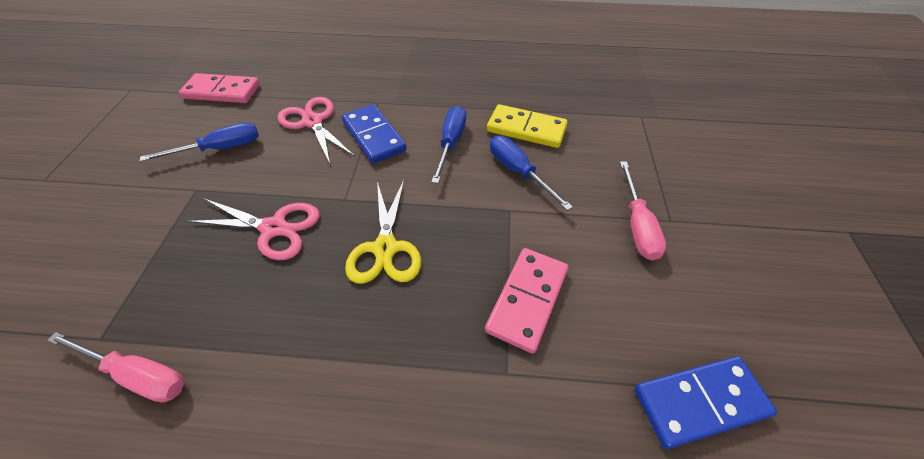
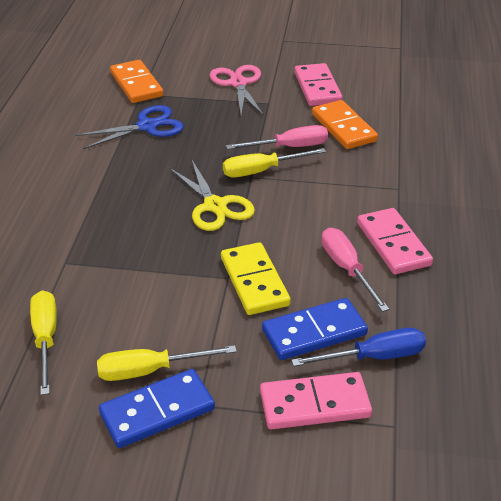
blue scissors: 0 -> 1
blue screwdriver: 3 -> 1
orange domino: 0 -> 2
pink domino: 2 -> 3
pink scissors: 2 -> 1
yellow screwdriver: 0 -> 3

